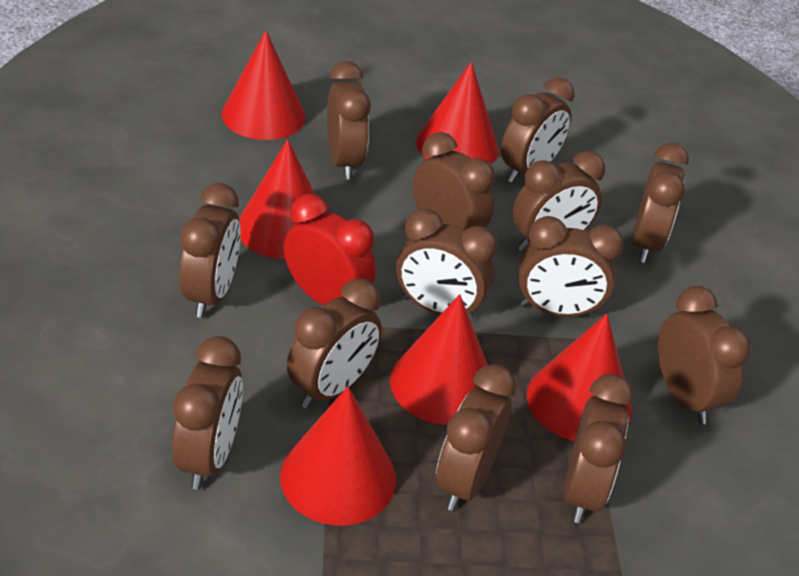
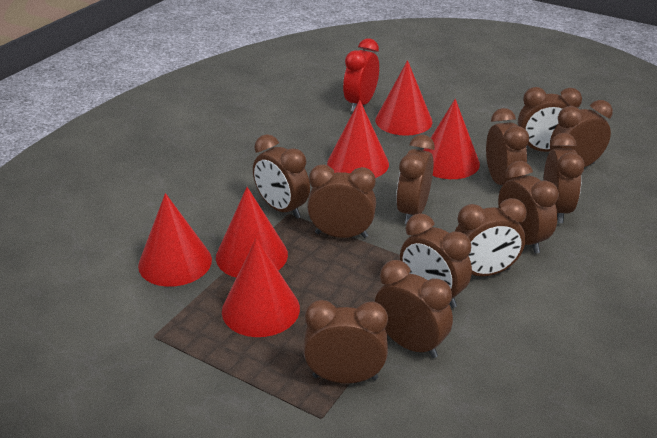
brown clock: 13 -> 12

